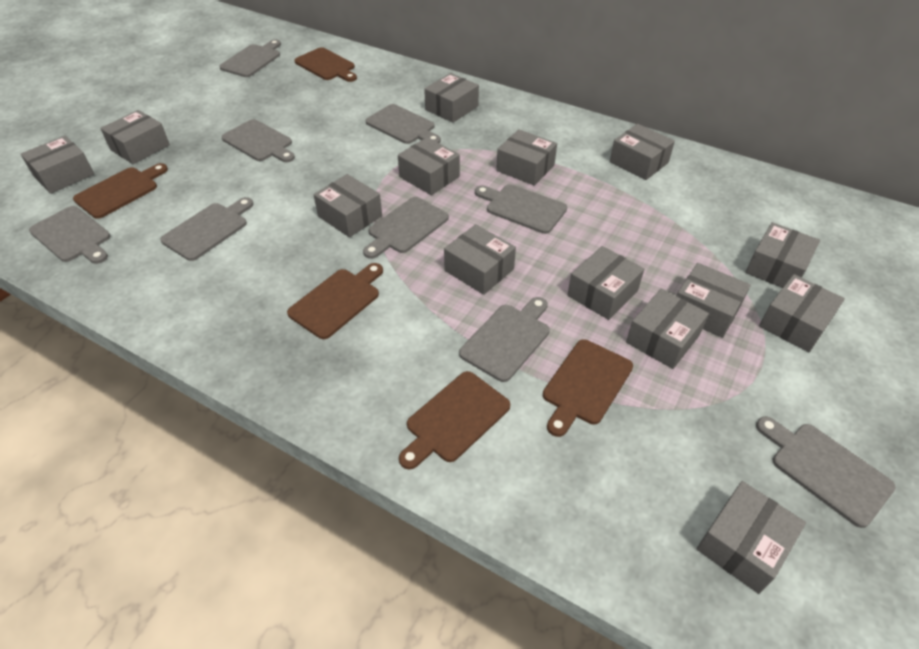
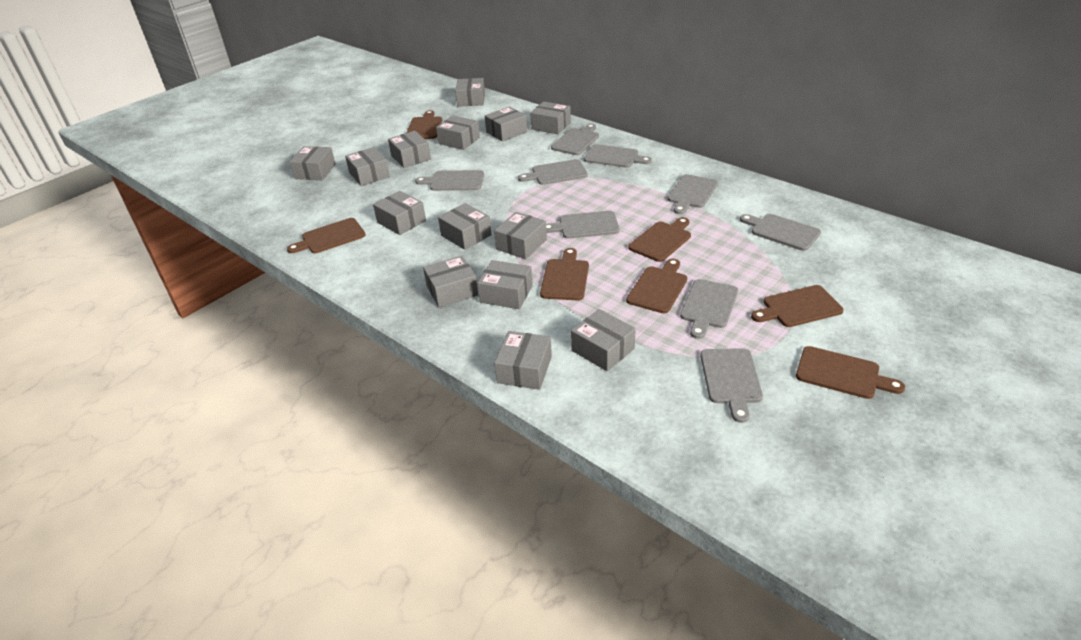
brown cutting board: 5 -> 7

